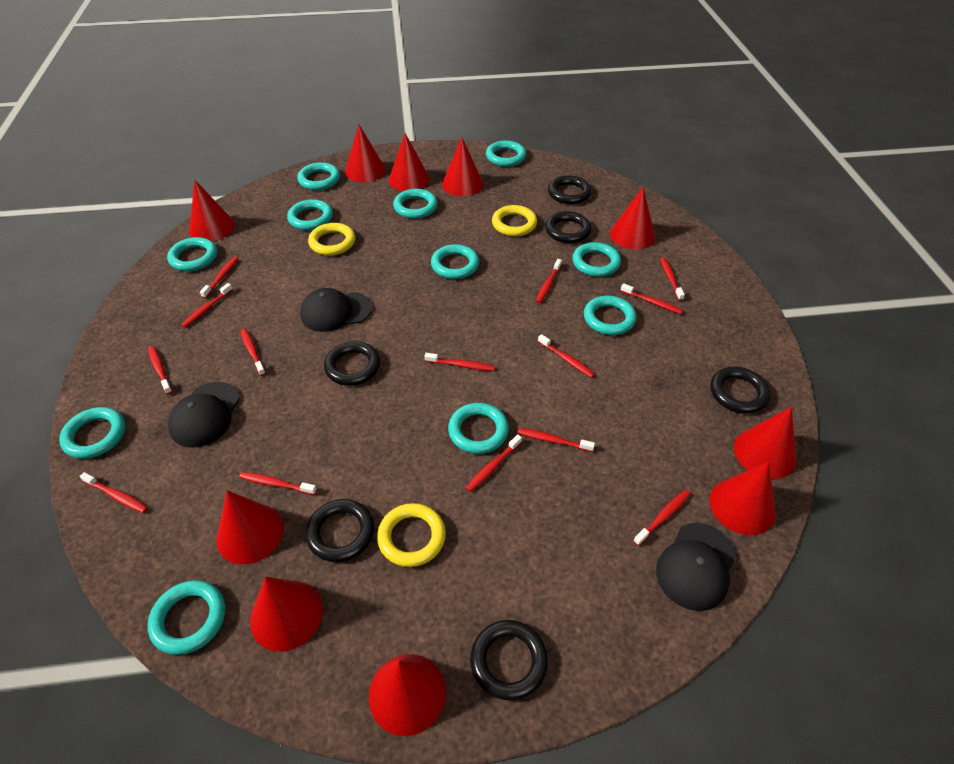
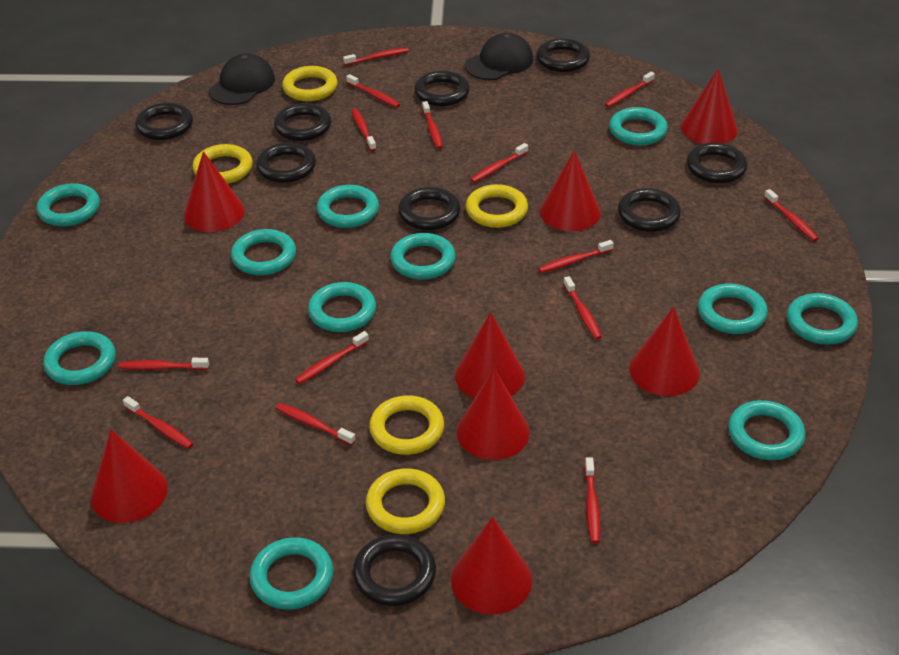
black cap: 3 -> 2
black ring: 6 -> 9
red cone: 10 -> 8
yellow ring: 3 -> 5

